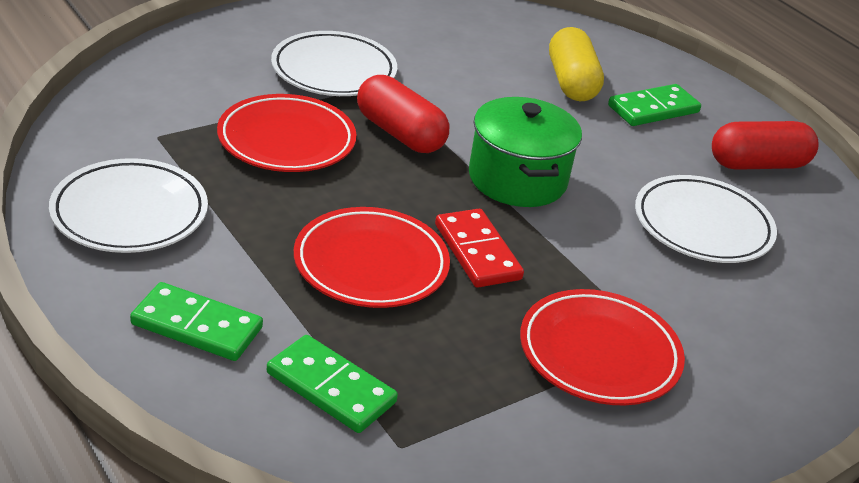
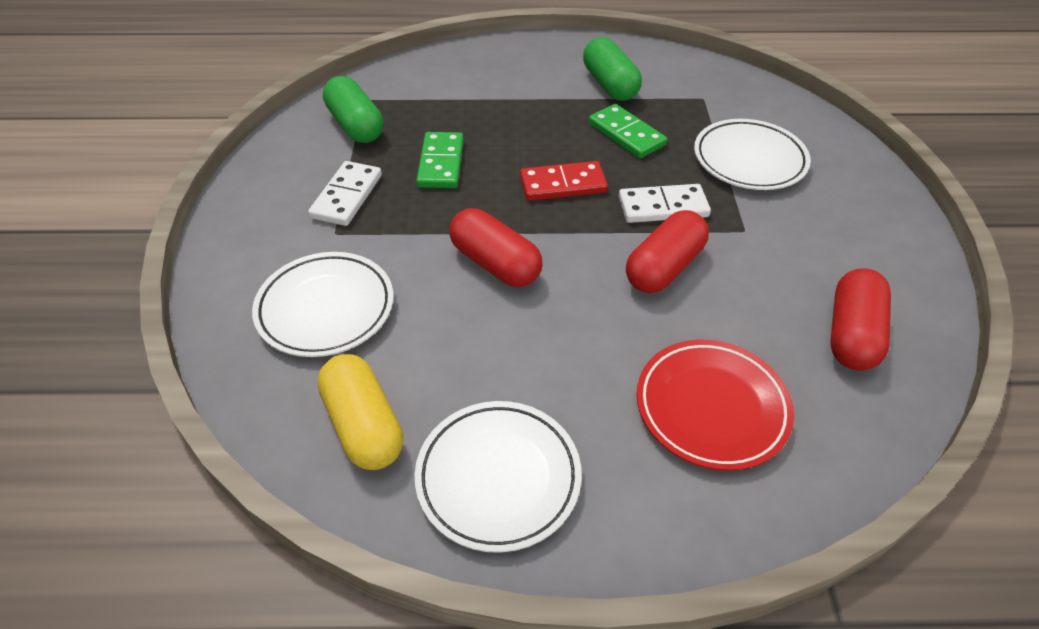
green capsule: 0 -> 2
green domino: 3 -> 2
green pot: 1 -> 0
red capsule: 2 -> 3
red plate: 3 -> 1
white domino: 0 -> 2

